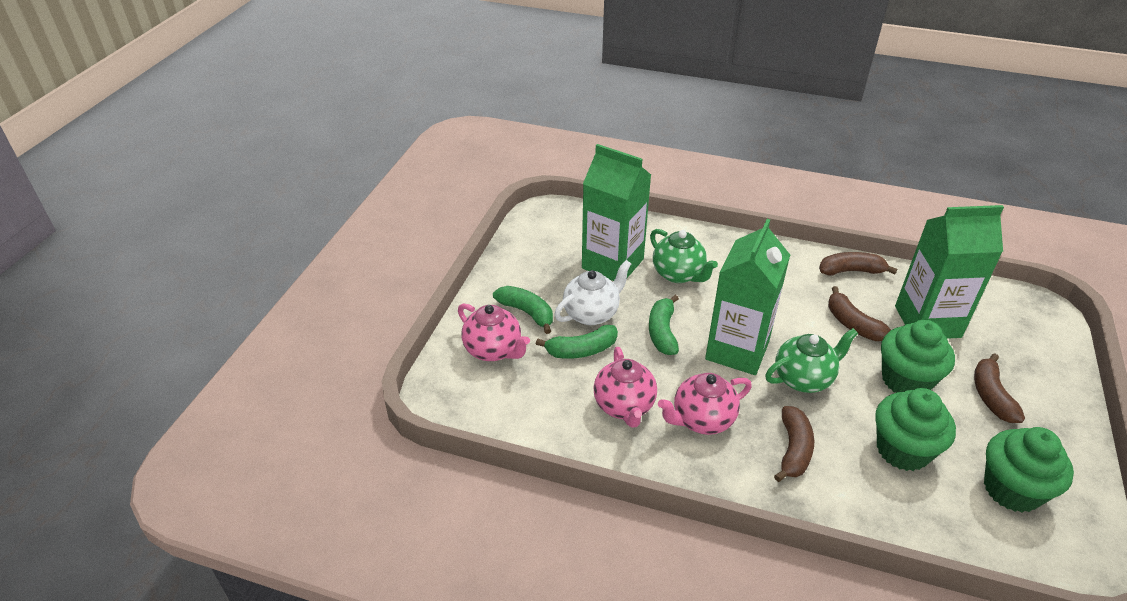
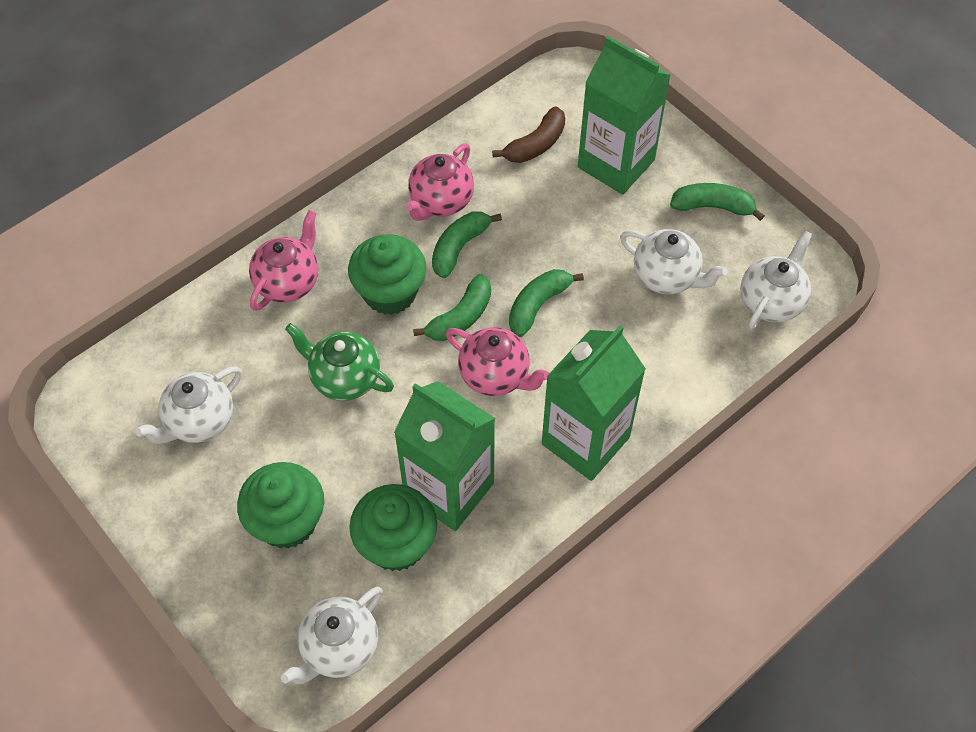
brown banana: 4 -> 1
green banana: 3 -> 4
green teapot: 2 -> 1
white teapot: 1 -> 4

